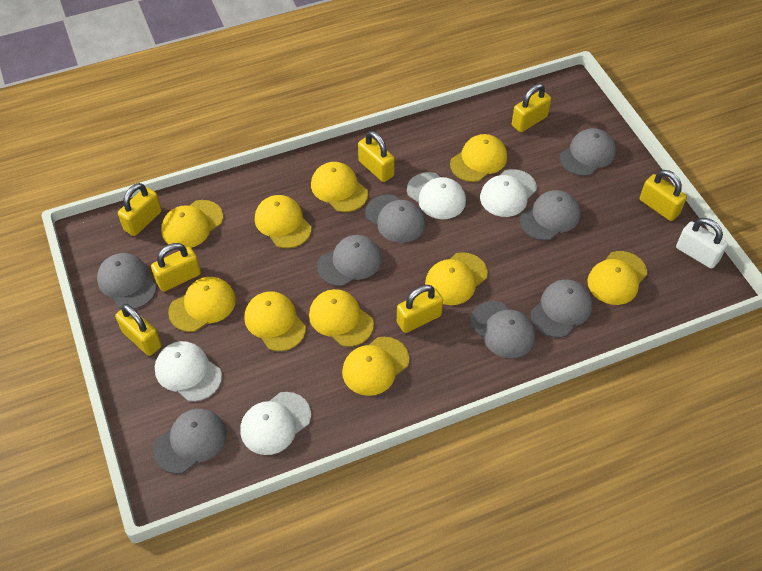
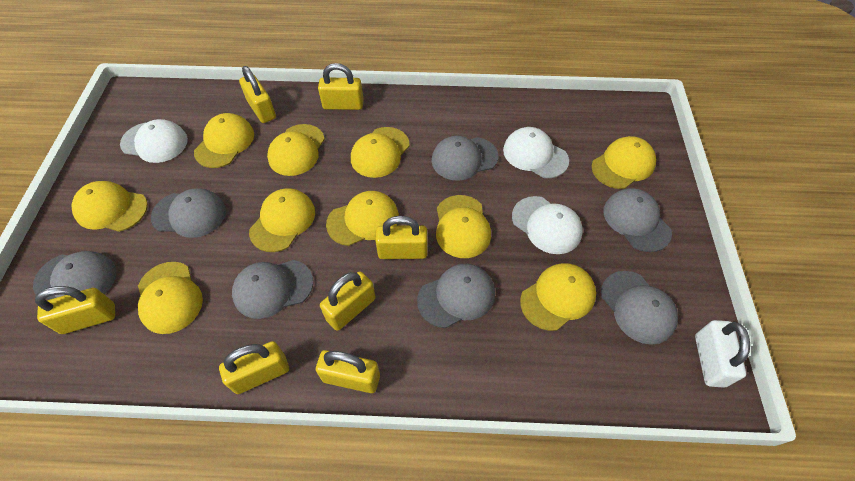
grey cap: 8 -> 7
white cap: 4 -> 3

